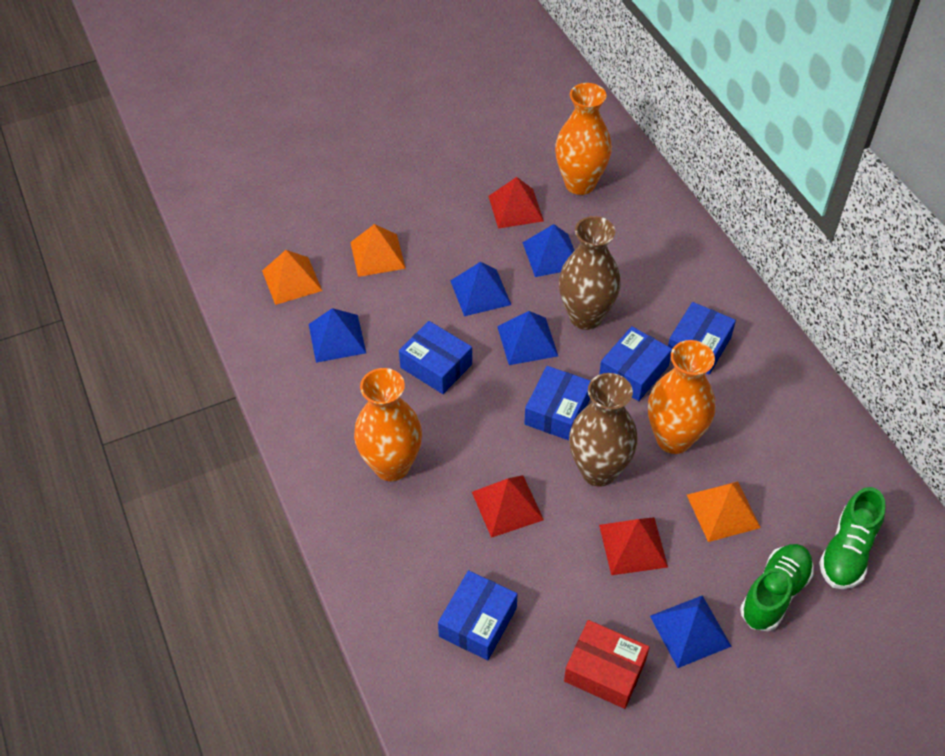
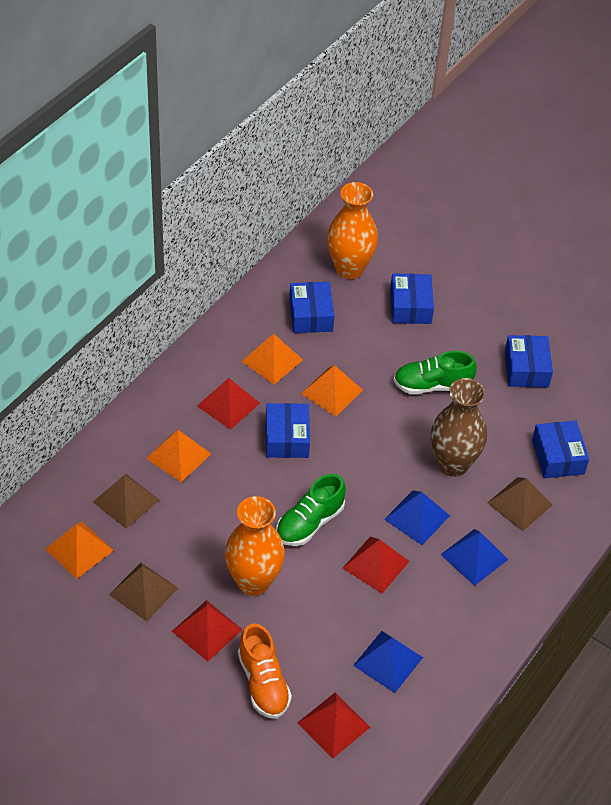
blue pyramid: 5 -> 3
brown pyramid: 0 -> 3
brown vase: 2 -> 1
orange pyramid: 3 -> 4
orange shoe: 0 -> 1
orange vase: 3 -> 2
red box: 1 -> 0
red pyramid: 3 -> 4

